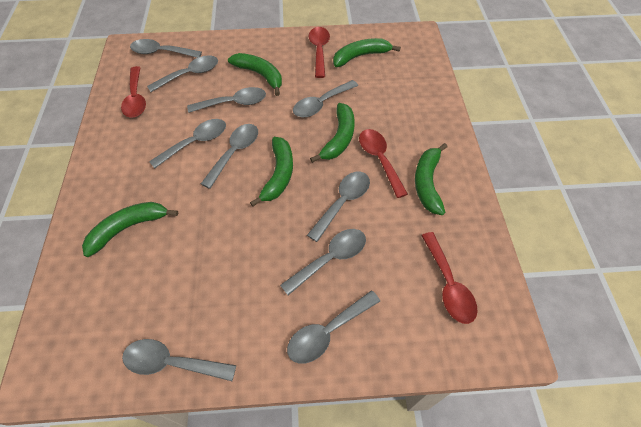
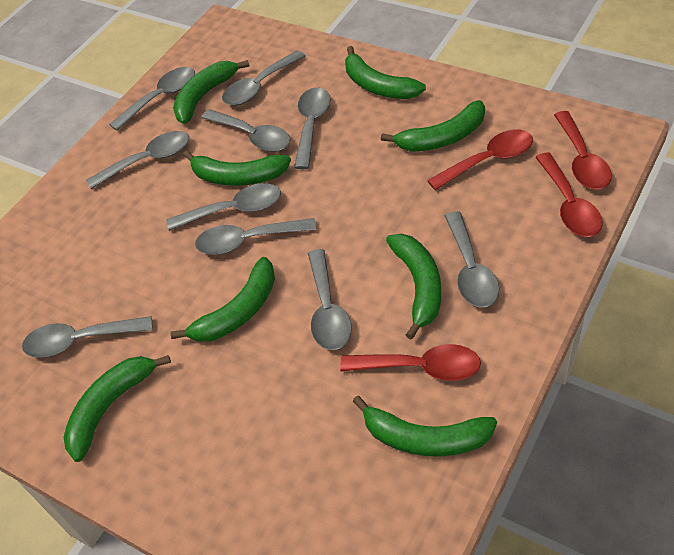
green banana: 6 -> 8

